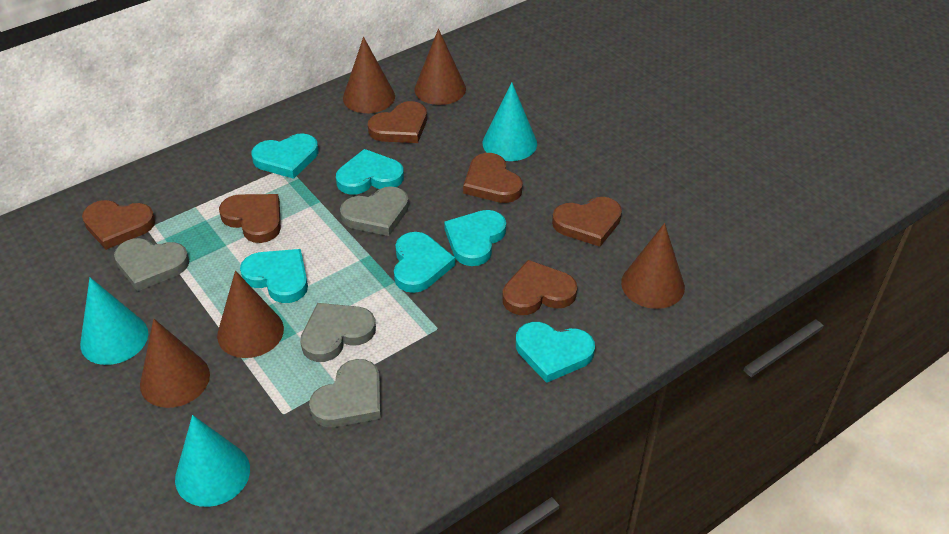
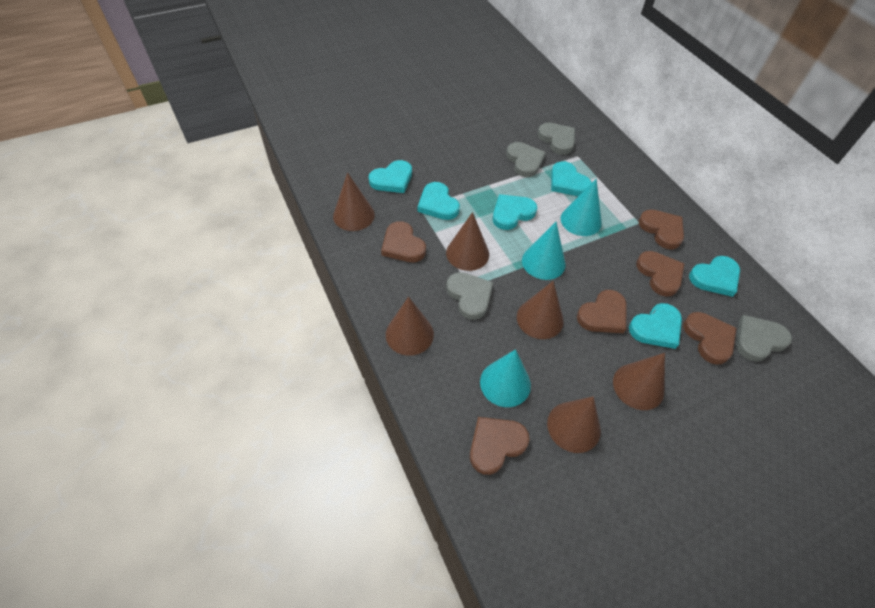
brown cone: 5 -> 6

